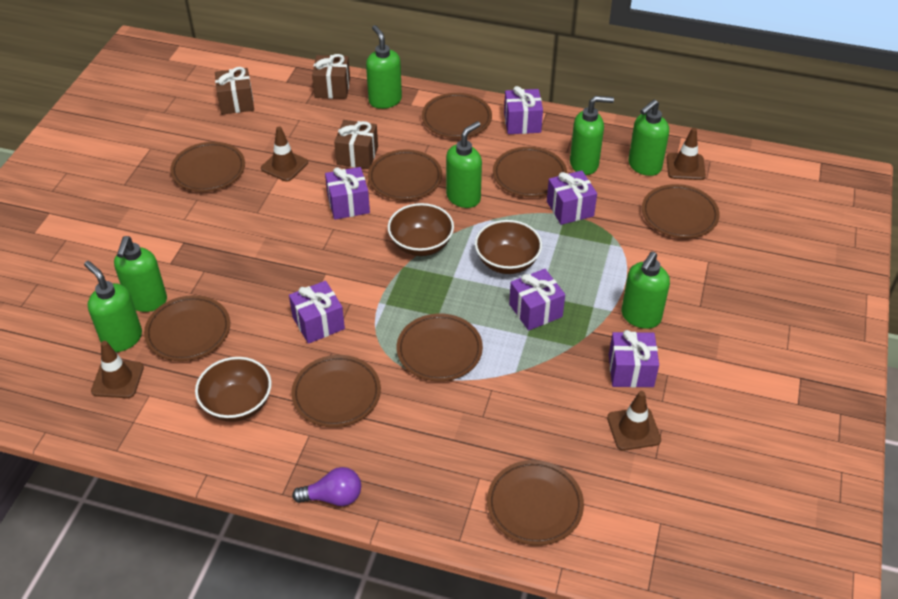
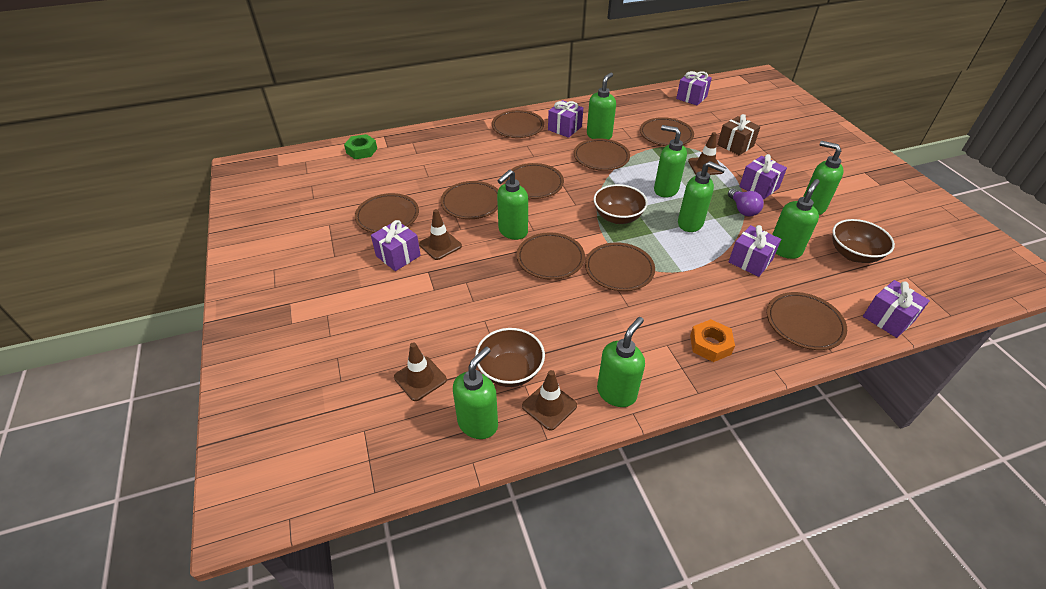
brown gift: 3 -> 1
green nut: 0 -> 1
green soap dispenser: 7 -> 8
orange nut: 0 -> 1

